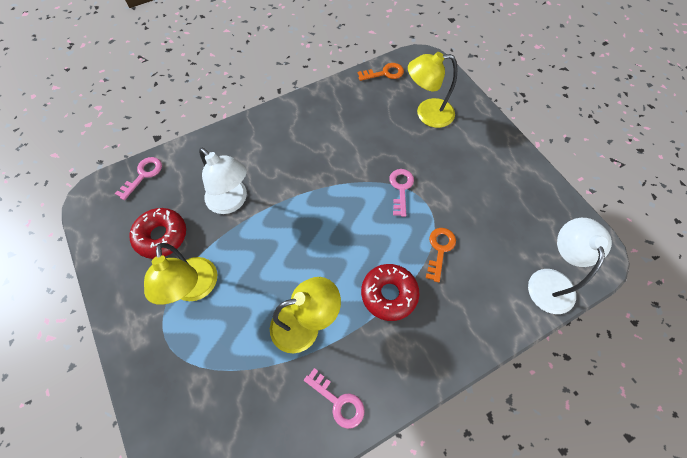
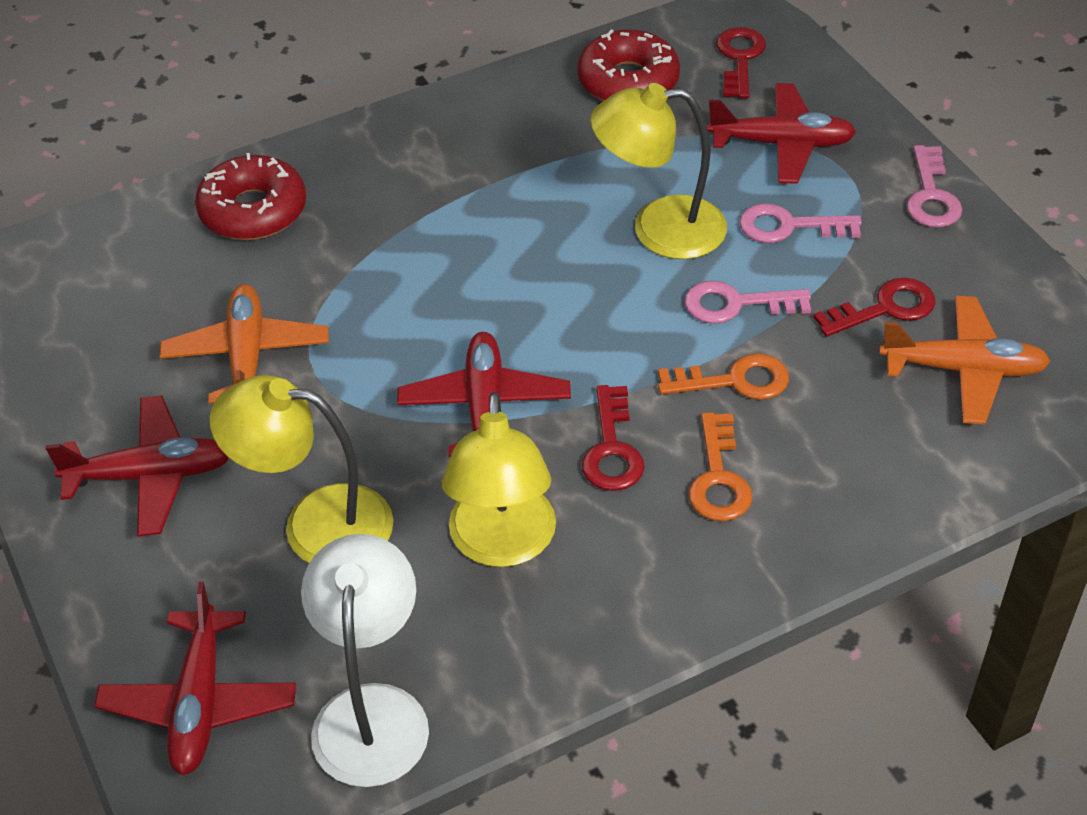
orange plane: 0 -> 2
red key: 0 -> 3
red plane: 0 -> 4
white lamp: 2 -> 1

